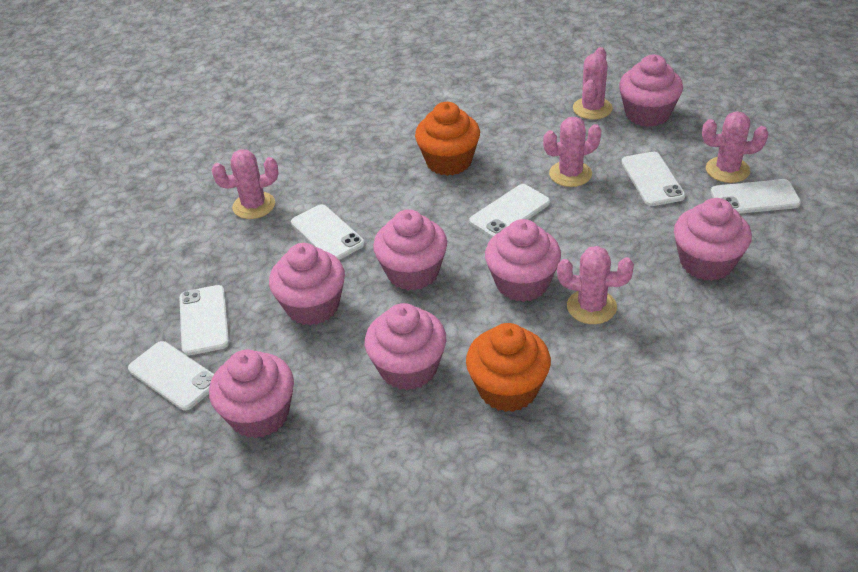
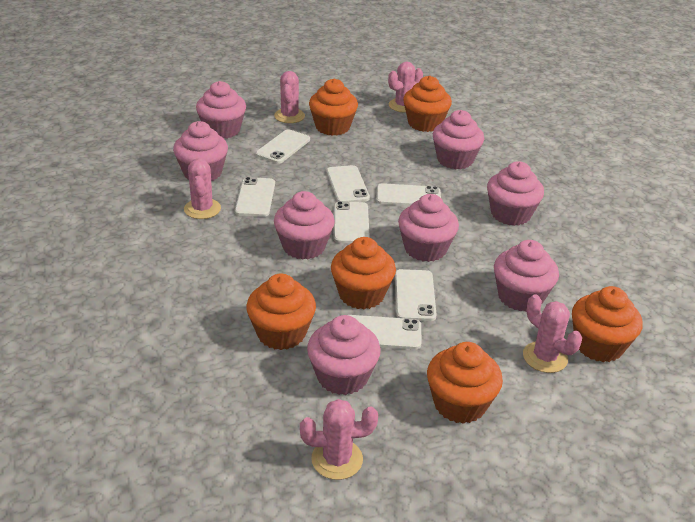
orange cupcake: 2 -> 6
pink cupcake: 7 -> 8
white phone: 6 -> 7

